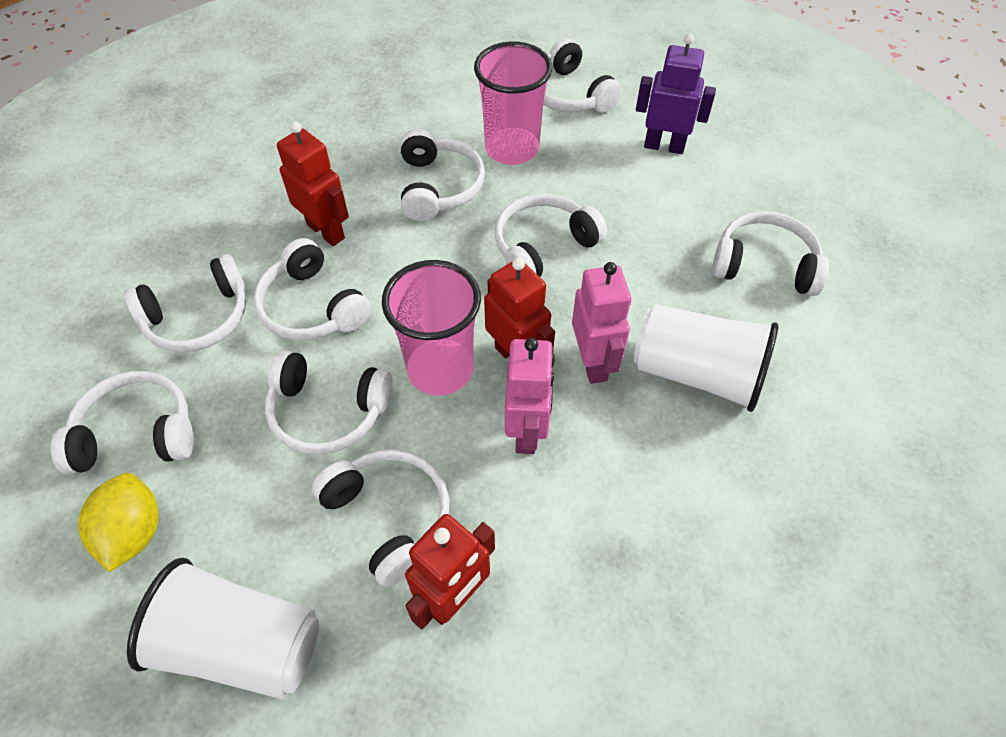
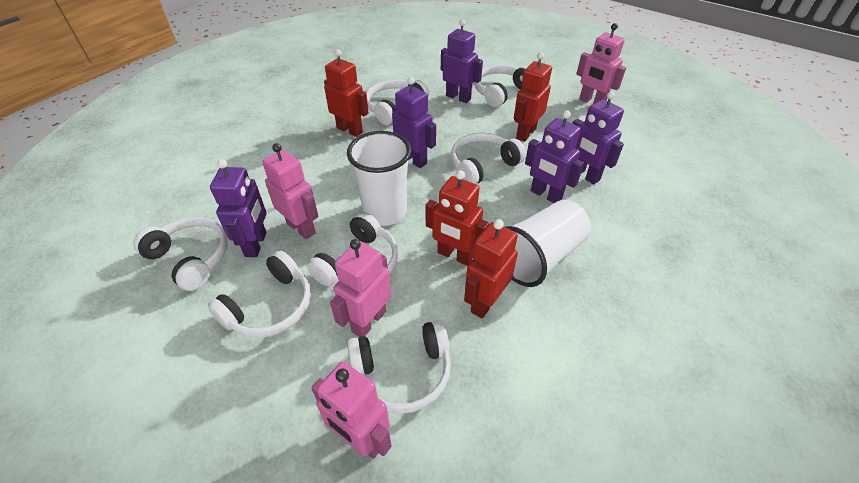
pink cup: 2 -> 0
pink robot: 2 -> 4
purple robot: 1 -> 5
red robot: 3 -> 4
white headphones: 9 -> 7
yellow lemon: 1 -> 0

